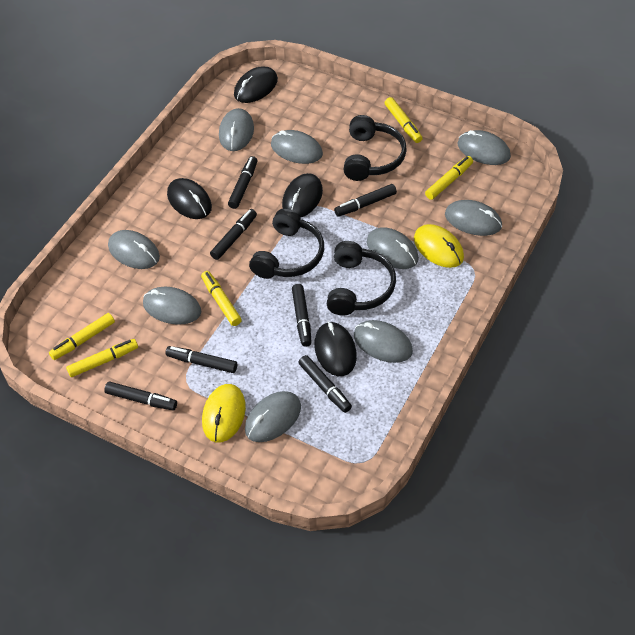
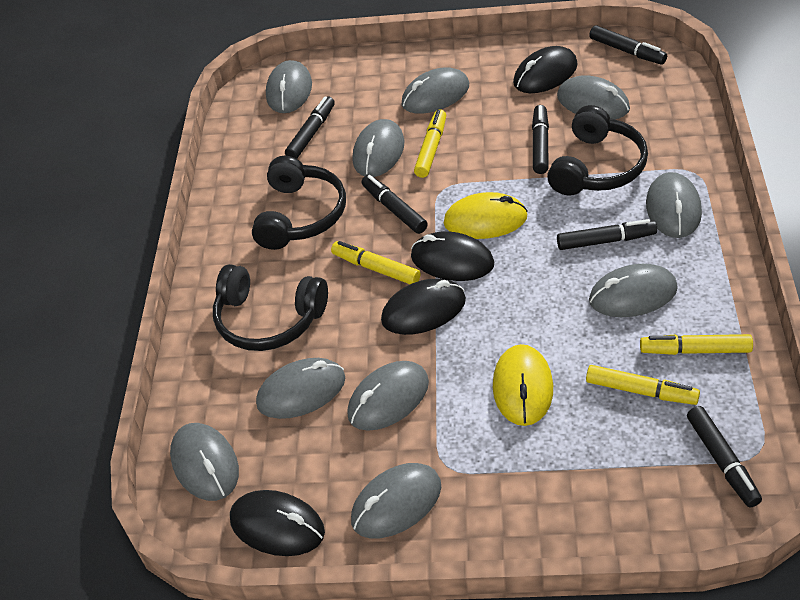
black marker: 7 -> 6
grey mouse: 9 -> 10
yellow marker: 5 -> 4

